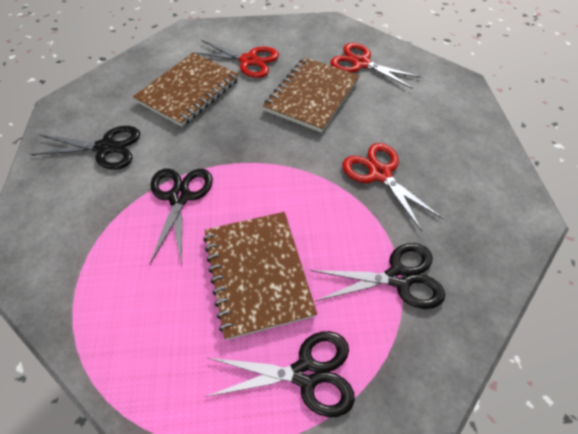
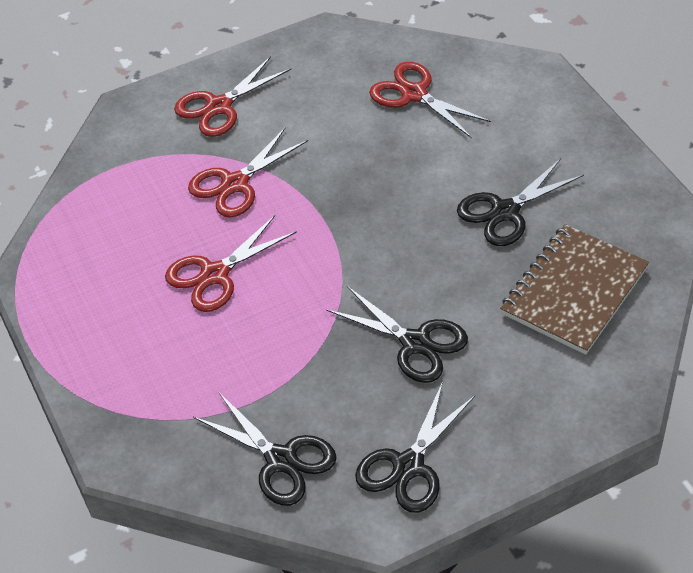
brown notebook: 3 -> 1
red scissors: 3 -> 4

